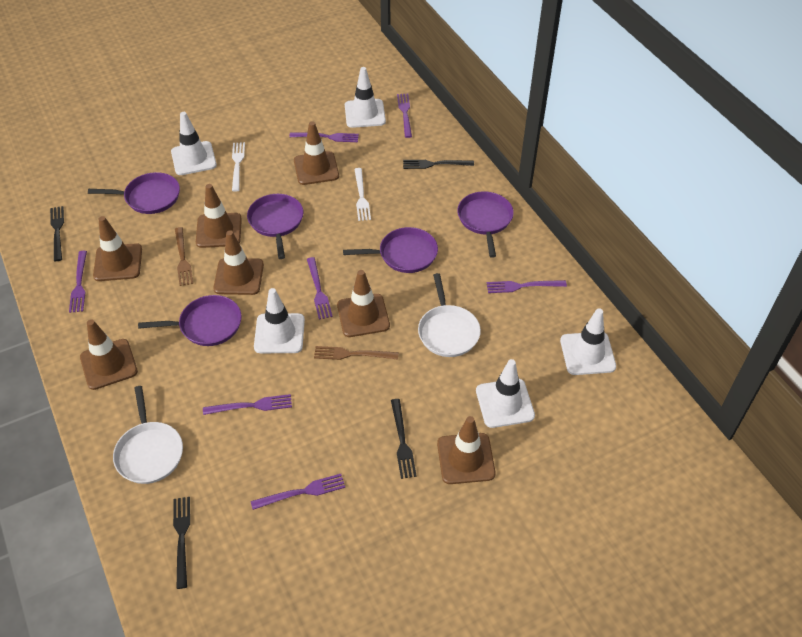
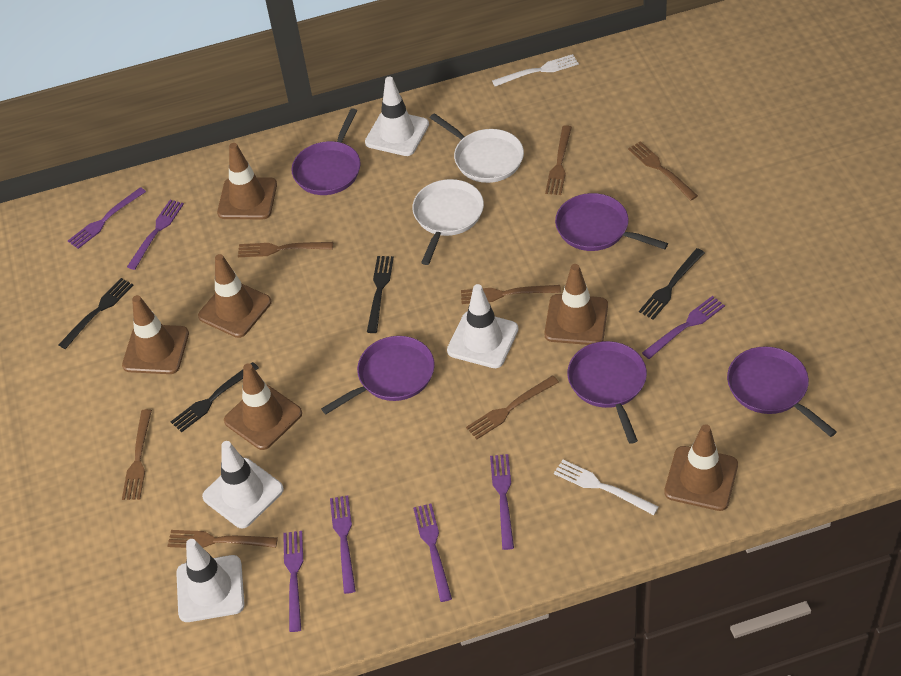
brown fork: 2 -> 7
brown traffic cone: 7 -> 6
white traffic cone: 5 -> 4

